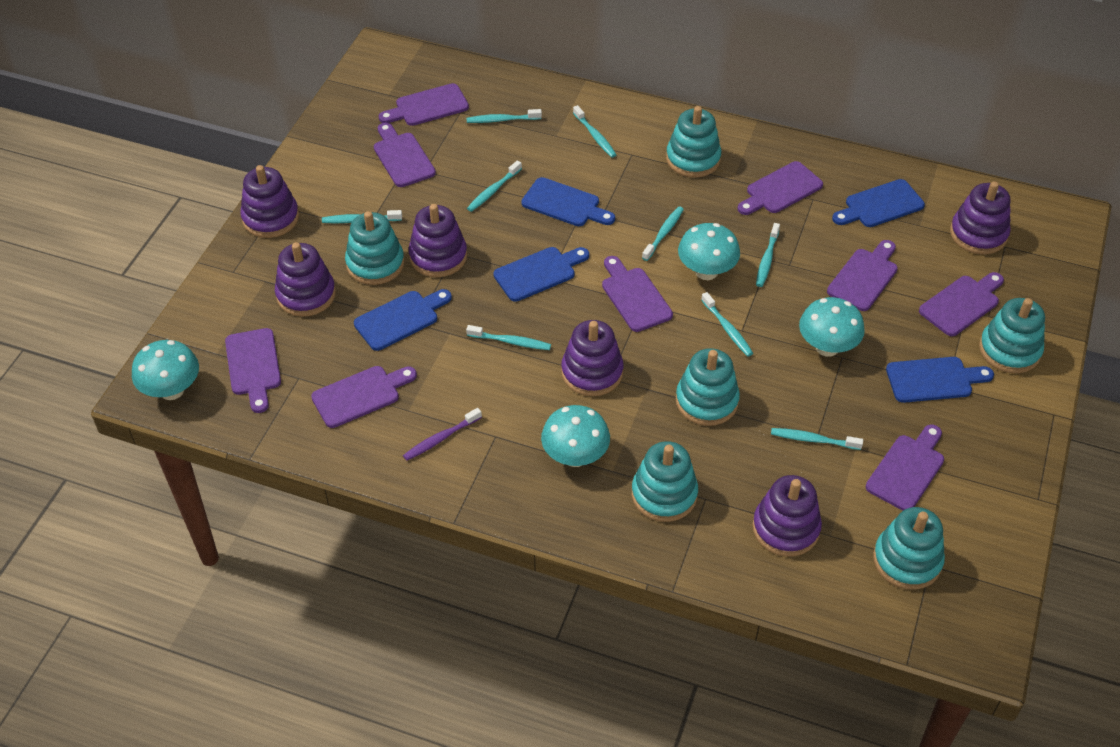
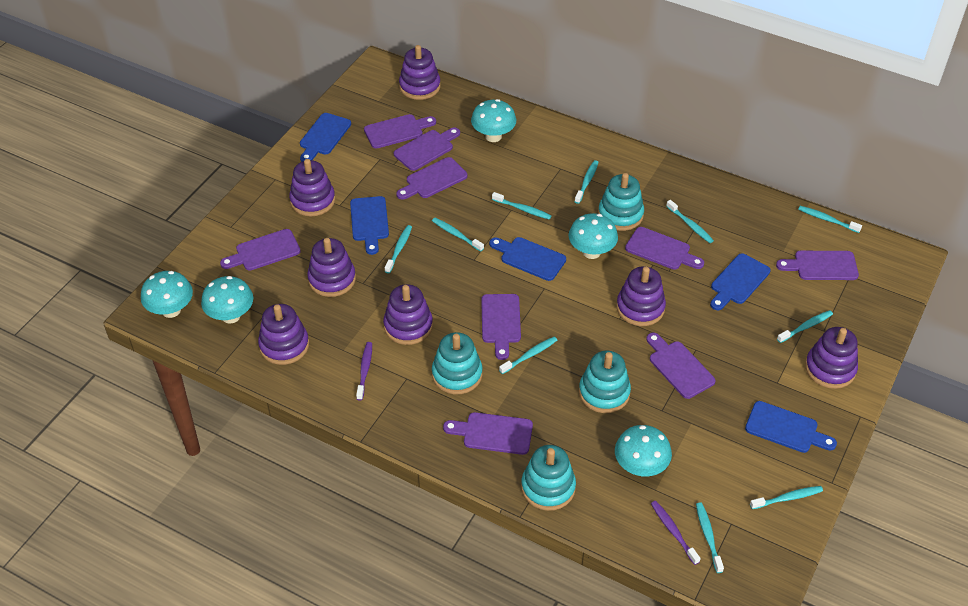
purple stacking toy: 6 -> 7
purple toothbrush: 1 -> 2
turquoise mushroom: 4 -> 5
turquoise stacking toy: 6 -> 4
turquoise toothbrush: 9 -> 10

